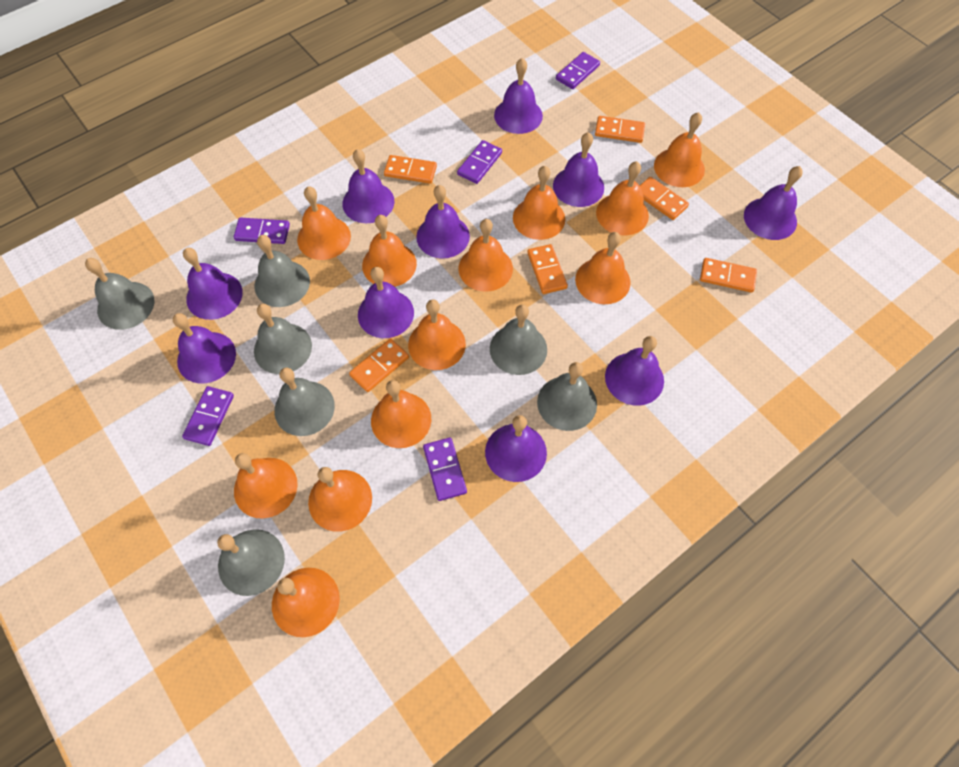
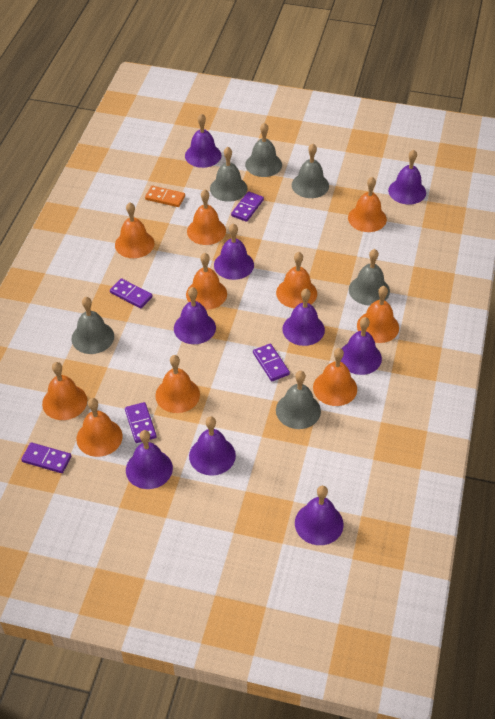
grey bell: 7 -> 6
orange bell: 12 -> 10
orange domino: 6 -> 1
purple bell: 10 -> 9

